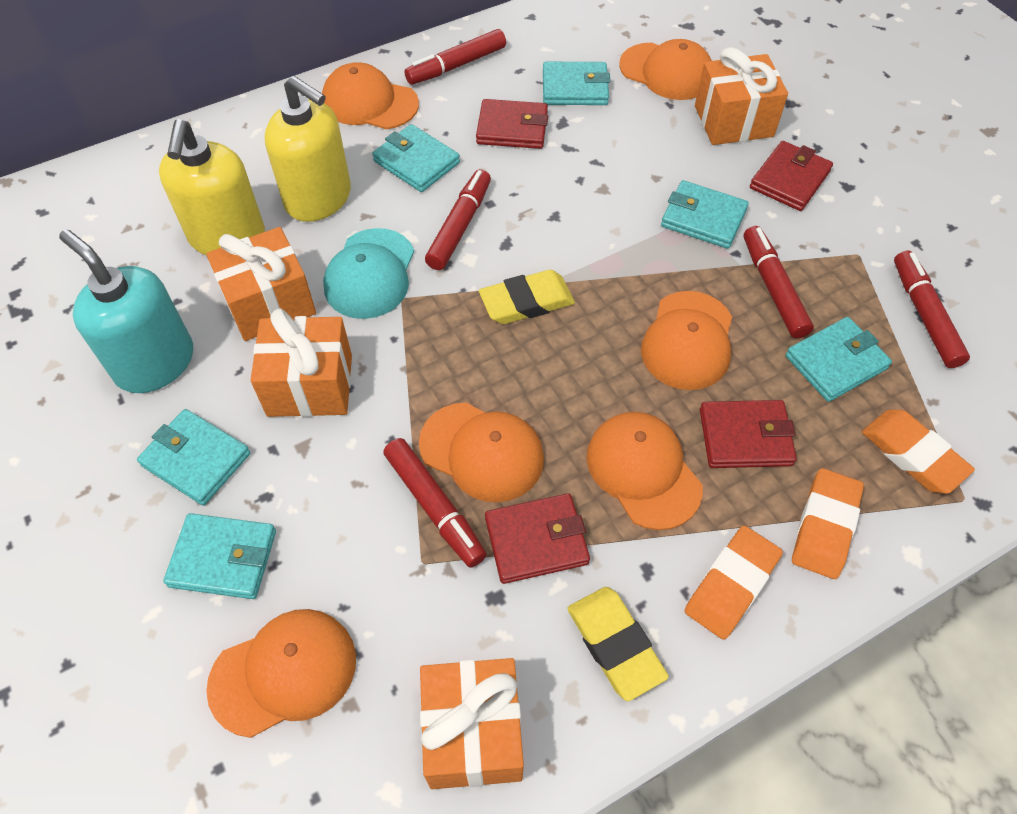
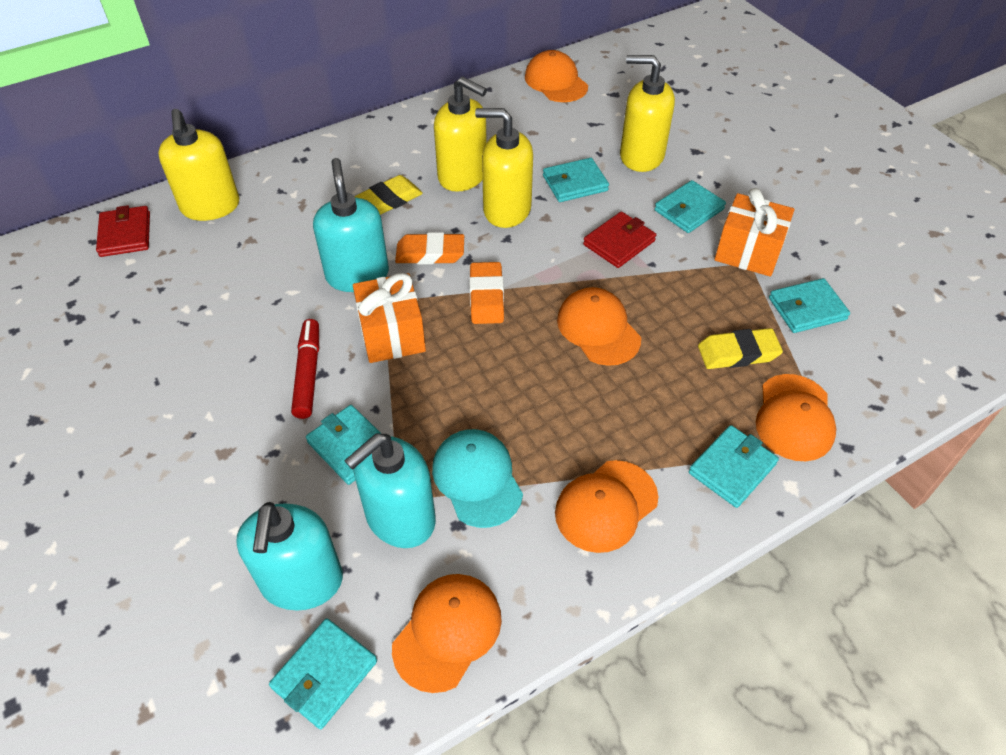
orange cap: 6 -> 5
orange eraser: 3 -> 2
orange gift: 4 -> 2
red marker: 5 -> 1
red wallet: 4 -> 2
turquoise soap dispenser: 1 -> 3
yellow soap dispenser: 2 -> 4

